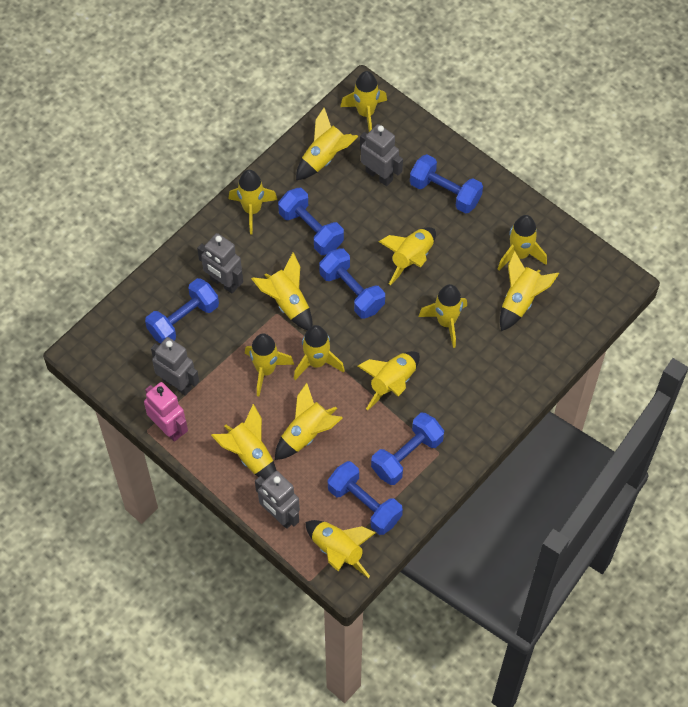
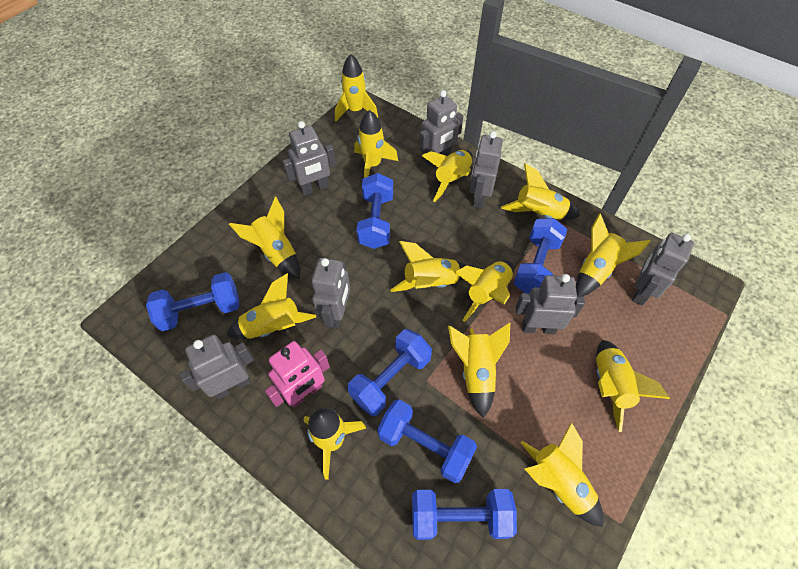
grey robot: 4 -> 7
yellow rocket: 14 -> 13

